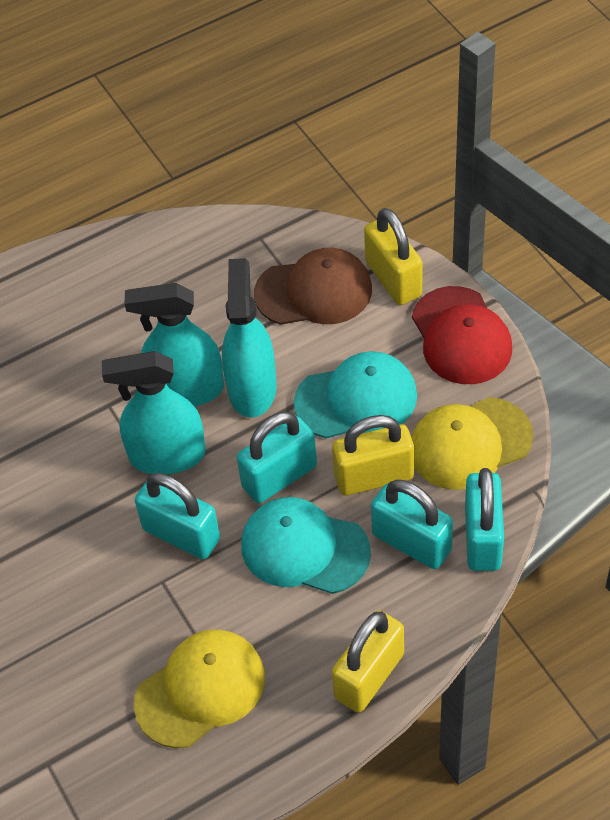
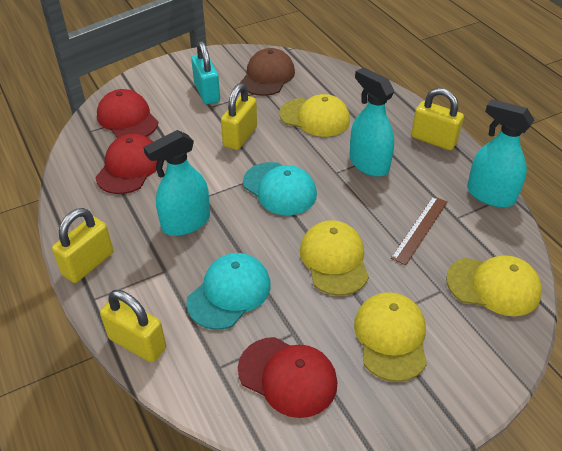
brown ruler: 0 -> 1
red cap: 1 -> 3
turquoise padlock: 4 -> 1
yellow cap: 2 -> 4
yellow padlock: 3 -> 4

